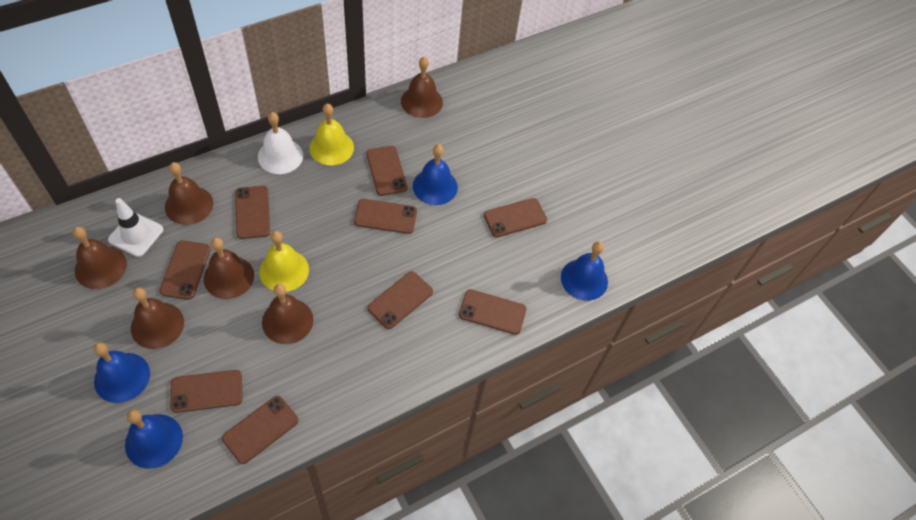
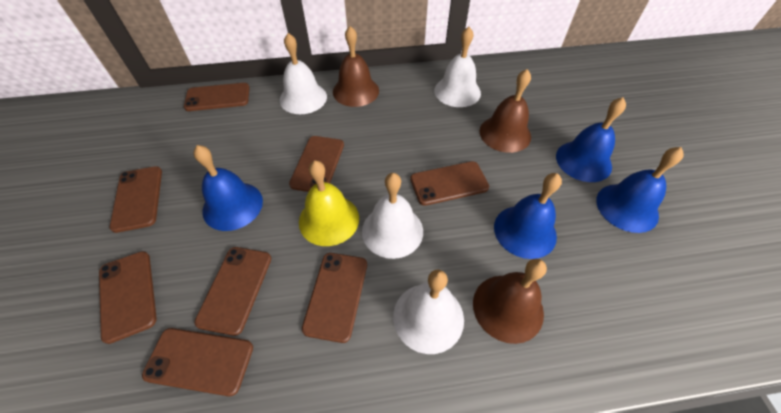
brown bell: 6 -> 3
brown phone: 9 -> 8
white bell: 1 -> 4
white traffic cone: 1 -> 0
yellow bell: 2 -> 1

